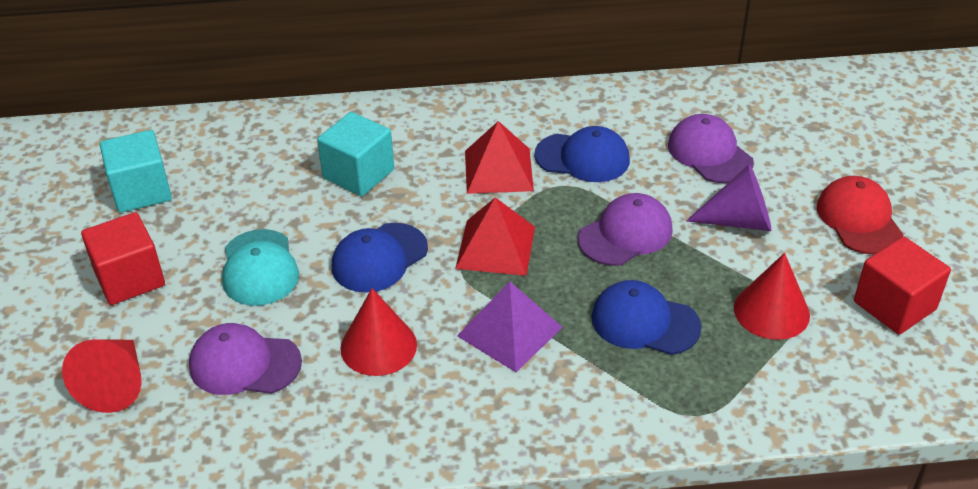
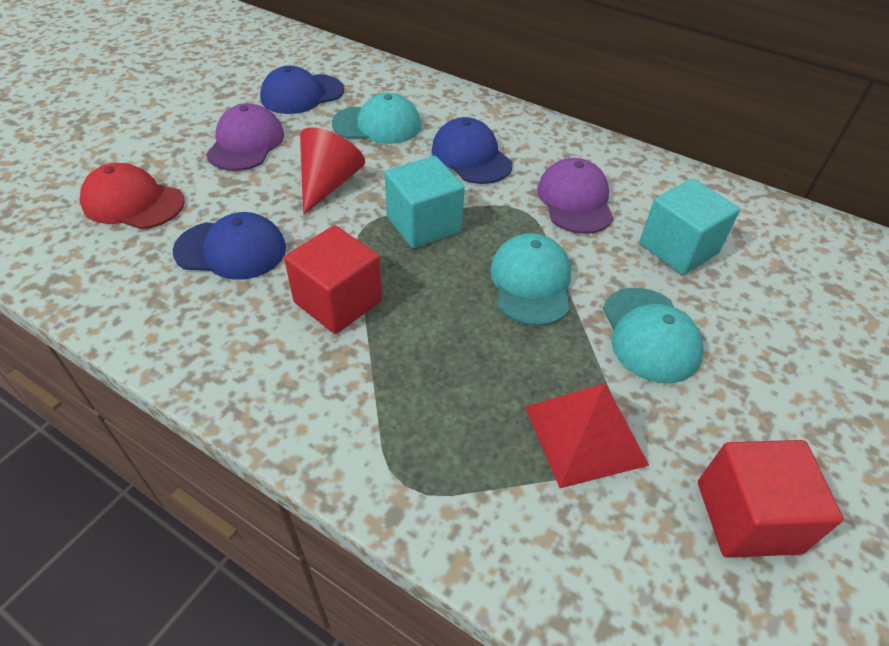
purple cap: 3 -> 2
purple cone: 1 -> 0
purple pyramid: 1 -> 0
red cone: 3 -> 1
red pyramid: 2 -> 1
turquoise cap: 1 -> 3

